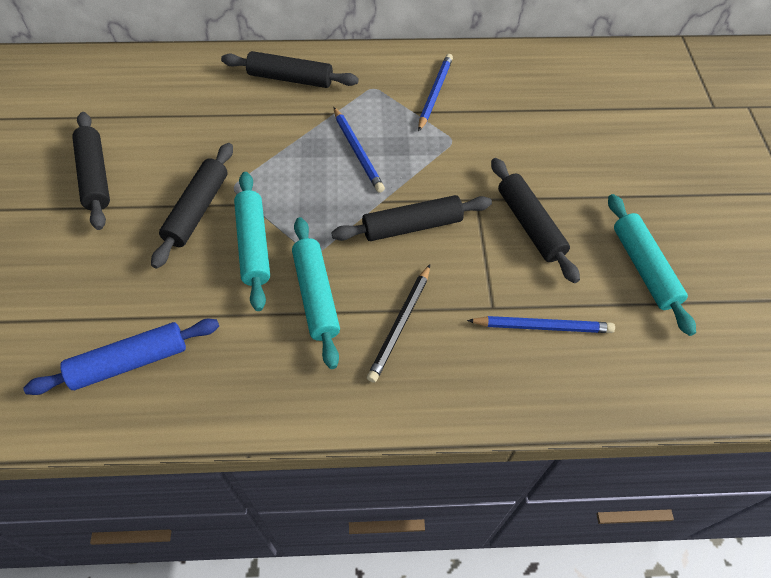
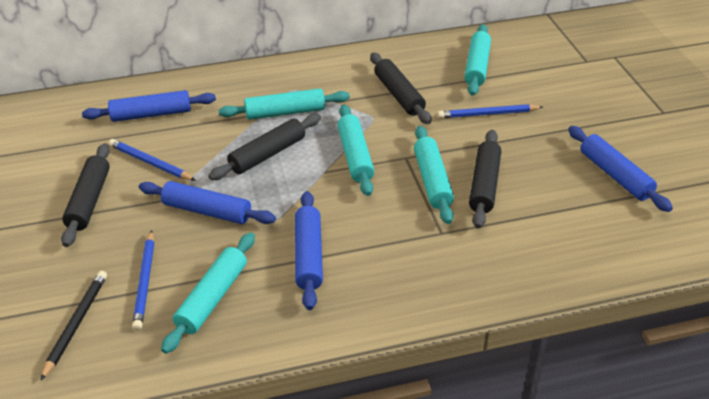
black rolling pin: 5 -> 4
blue rolling pin: 1 -> 4
turquoise rolling pin: 3 -> 5

